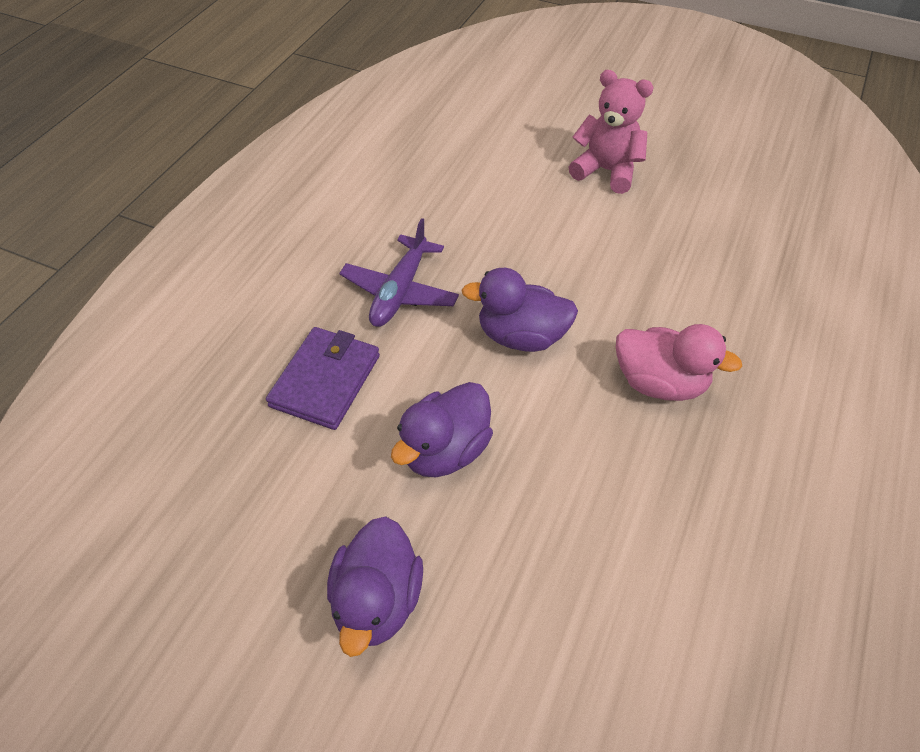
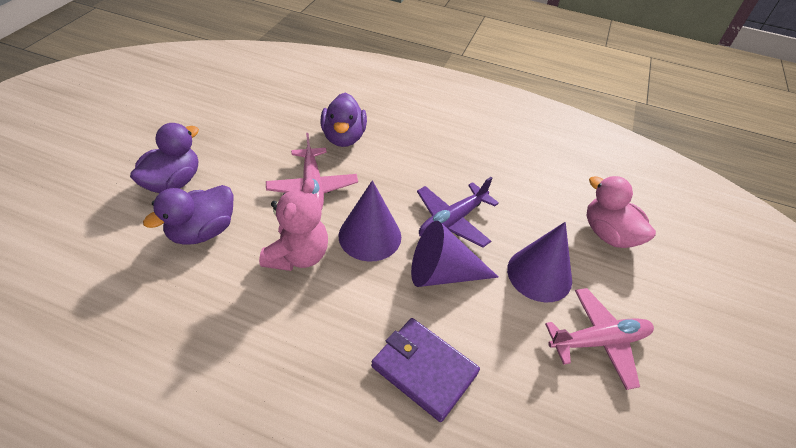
pink plane: 0 -> 2
purple cone: 0 -> 3

